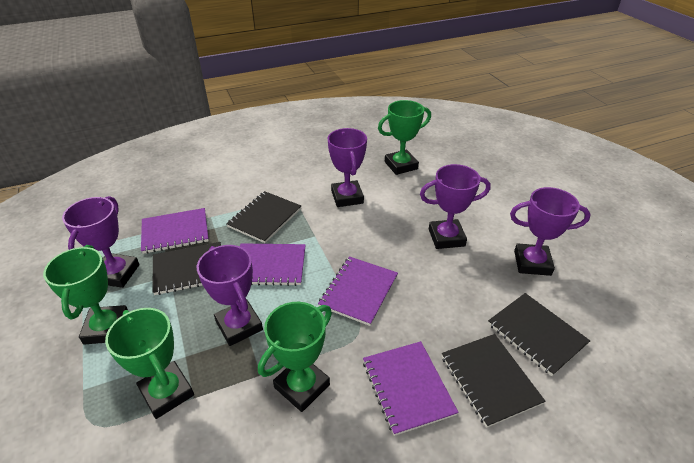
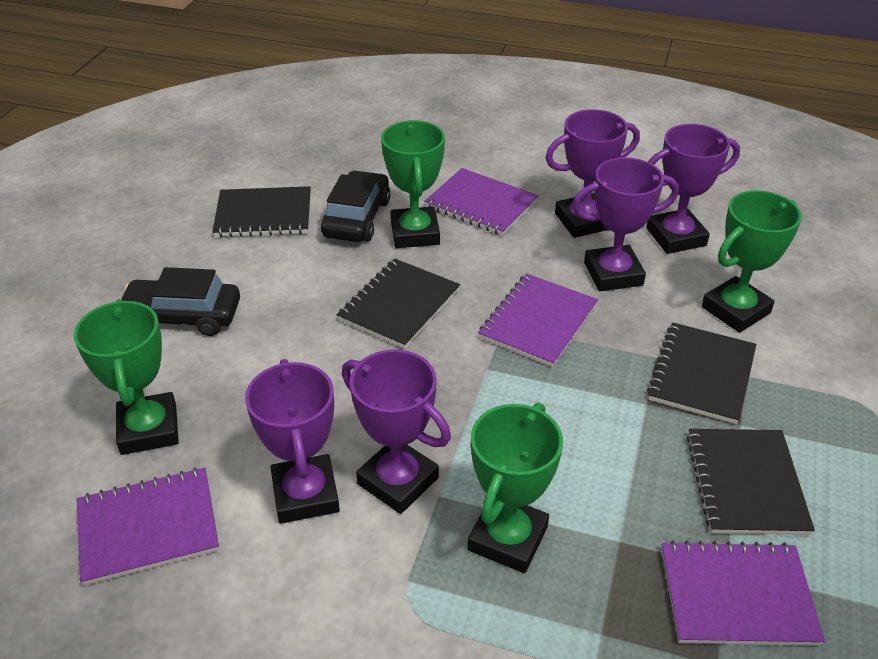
black car: 0 -> 2

